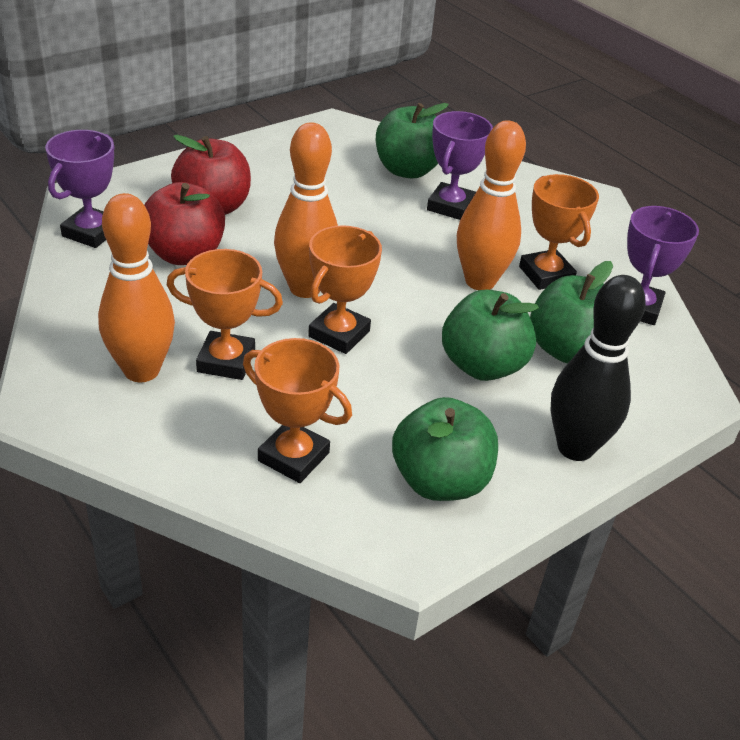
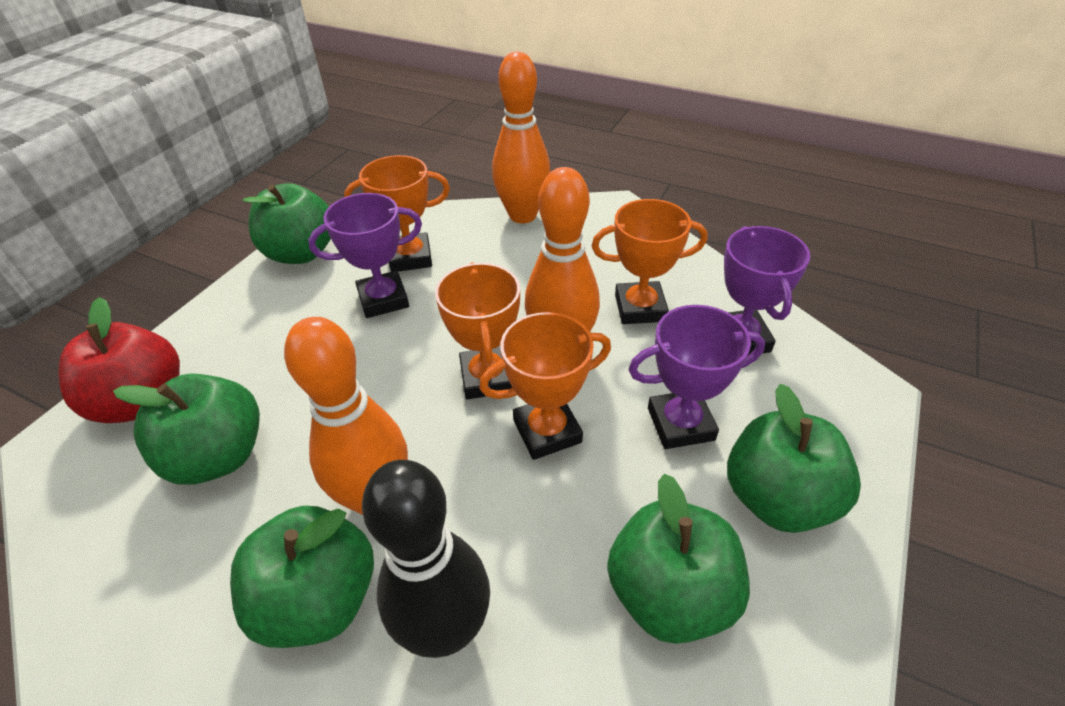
green apple: 4 -> 5
red apple: 2 -> 1

